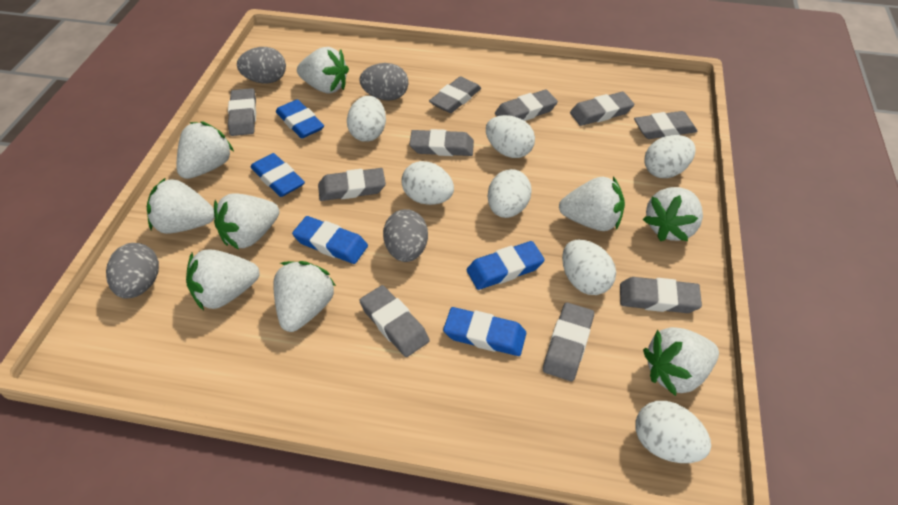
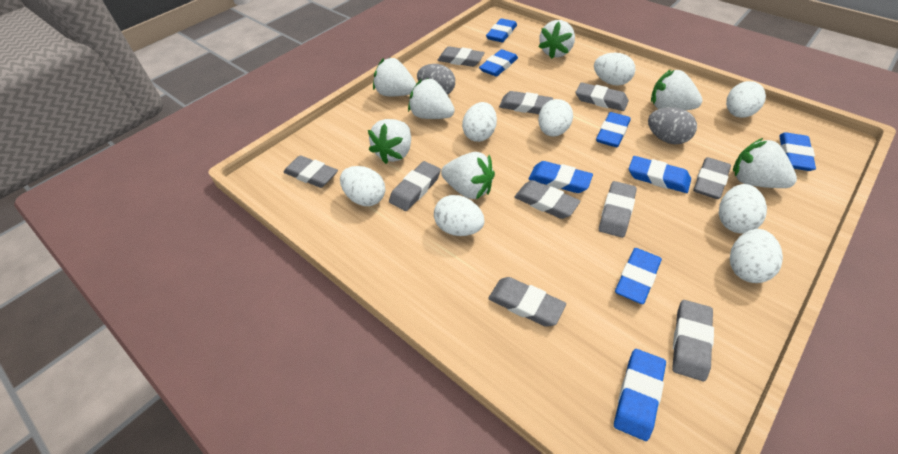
blue eraser: 5 -> 8
grey egg: 4 -> 2
white egg: 7 -> 8
white strawberry: 9 -> 7

